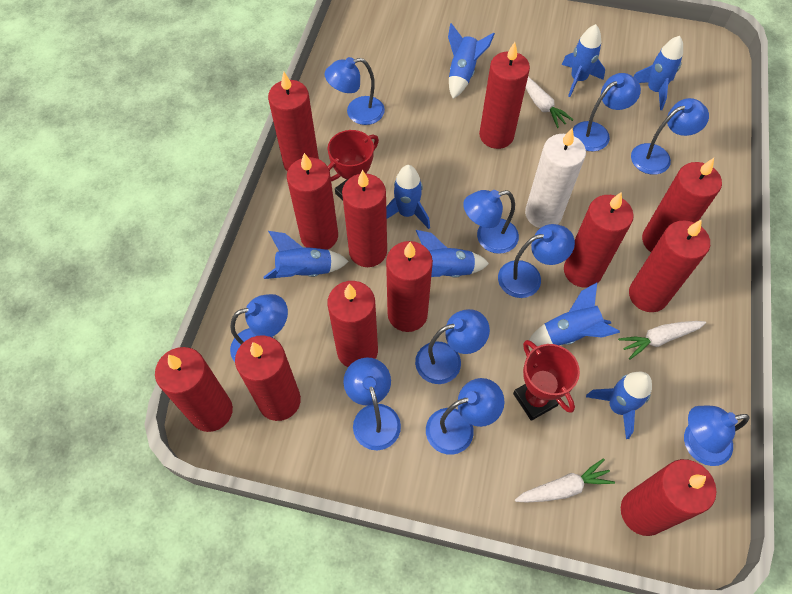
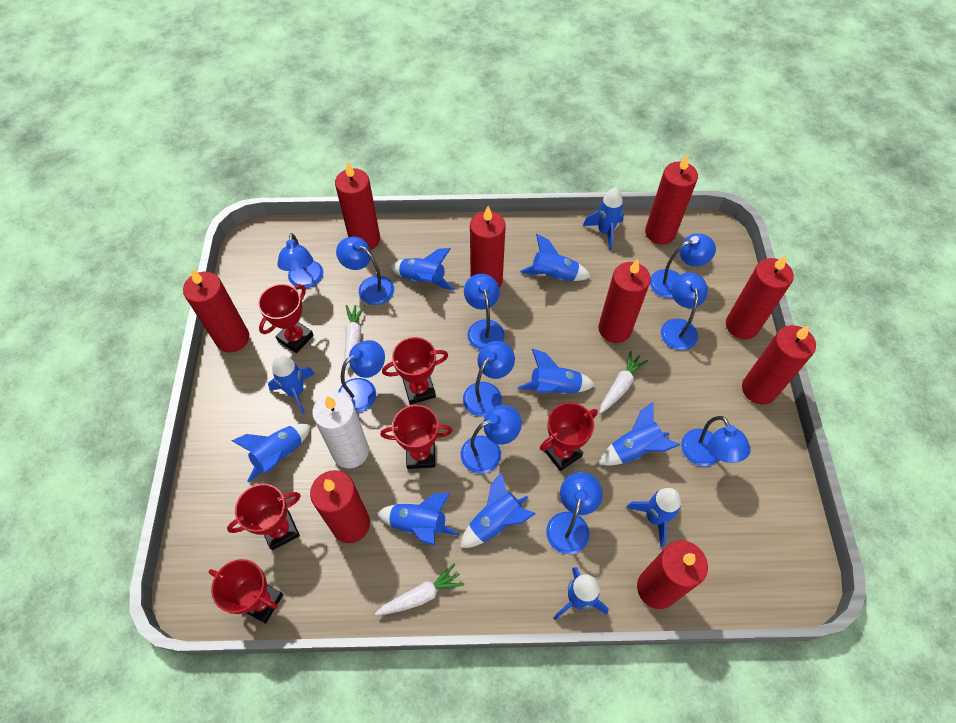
blue rocket: 8 -> 11
red candle: 12 -> 9
red trophy: 2 -> 6

